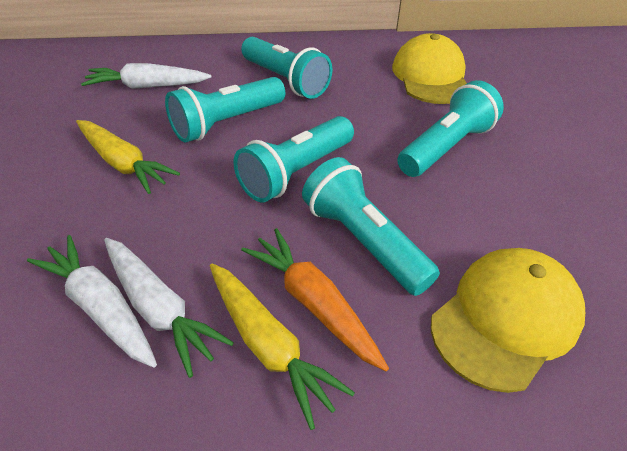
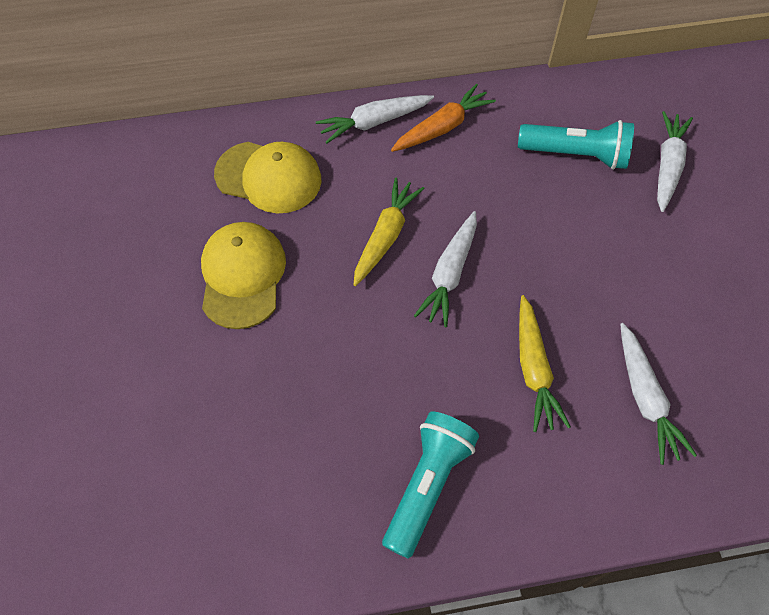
turquoise flashlight: 5 -> 2
white carrot: 3 -> 4

